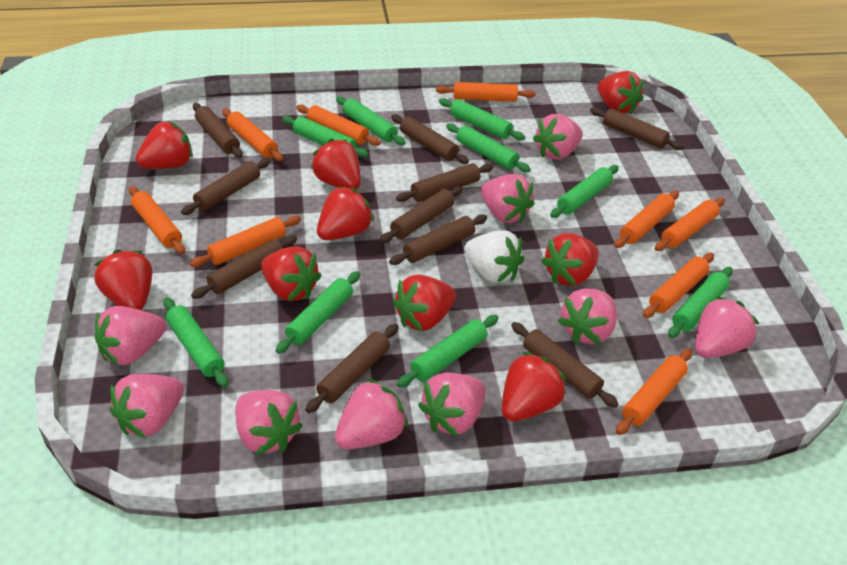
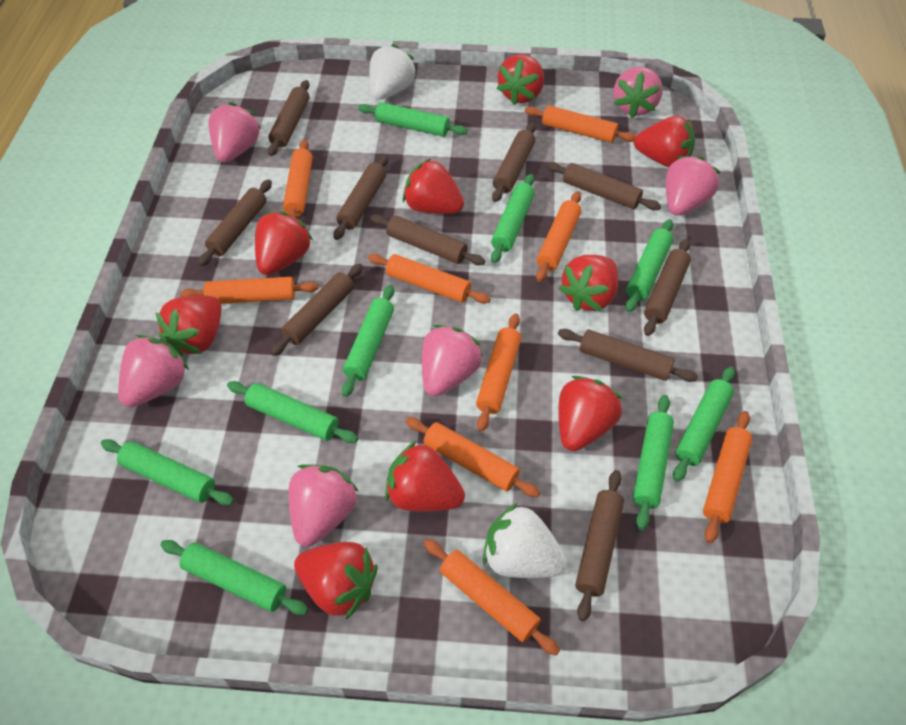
pink strawberry: 9 -> 6
white strawberry: 1 -> 2

